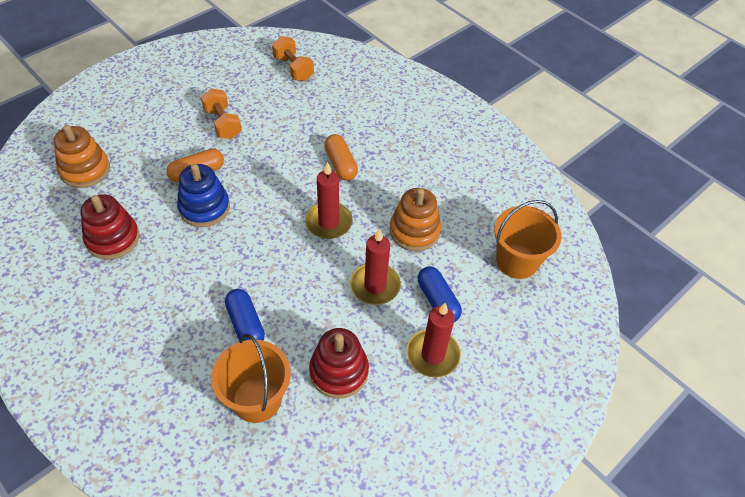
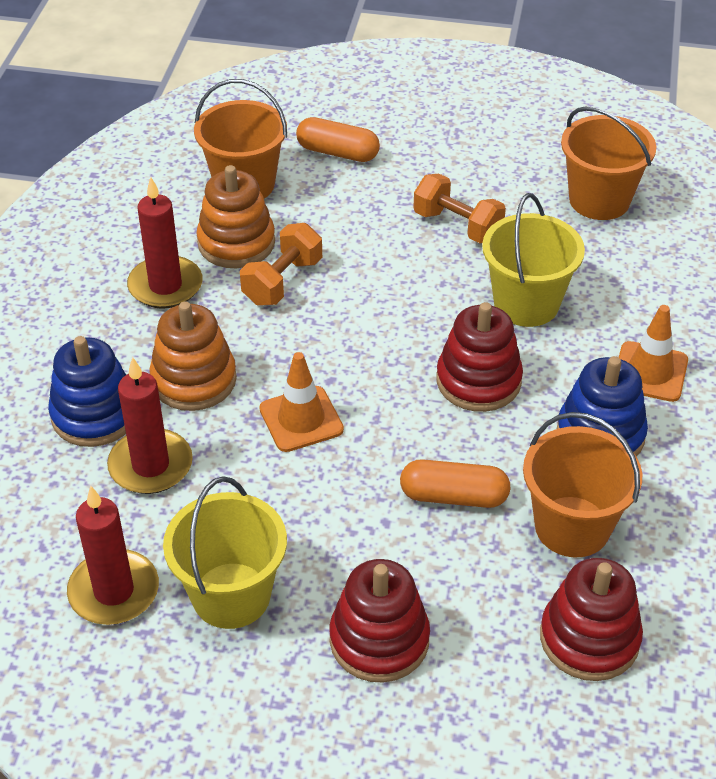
blue capsule: 2 -> 0
blue stacking toy: 1 -> 2
orange bucket: 2 -> 3
orange traffic cone: 0 -> 2
red stacking toy: 2 -> 3
yellow bucket: 0 -> 2

